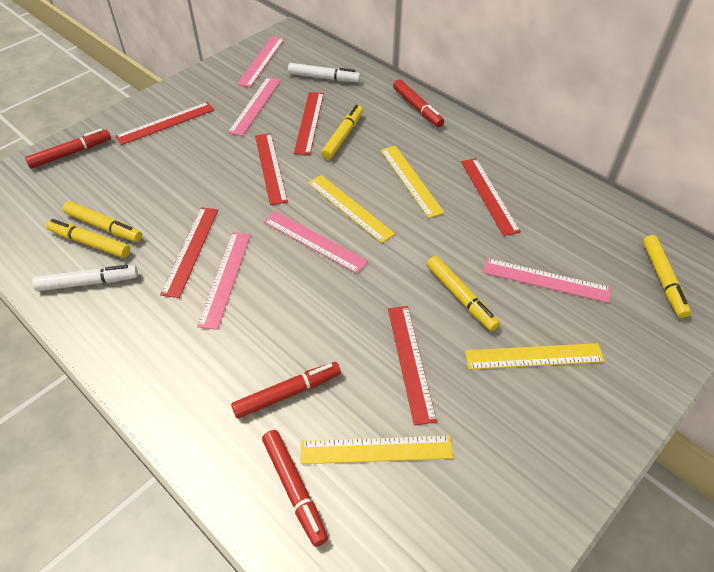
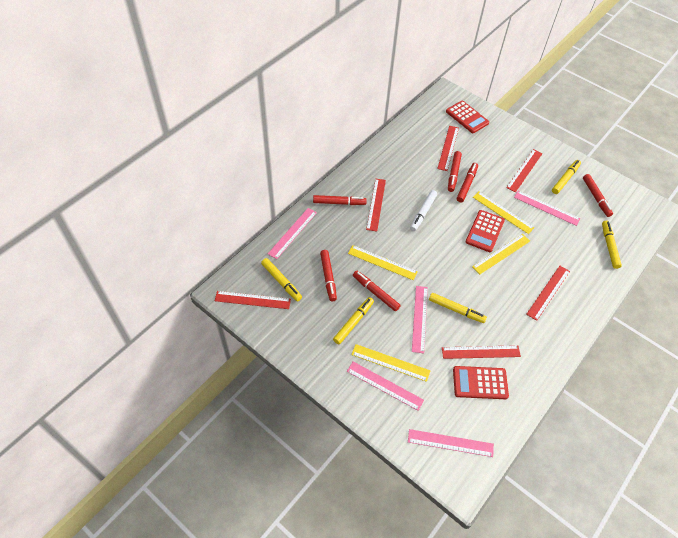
red calculator: 0 -> 3
red marker: 4 -> 6
white marker: 2 -> 1

